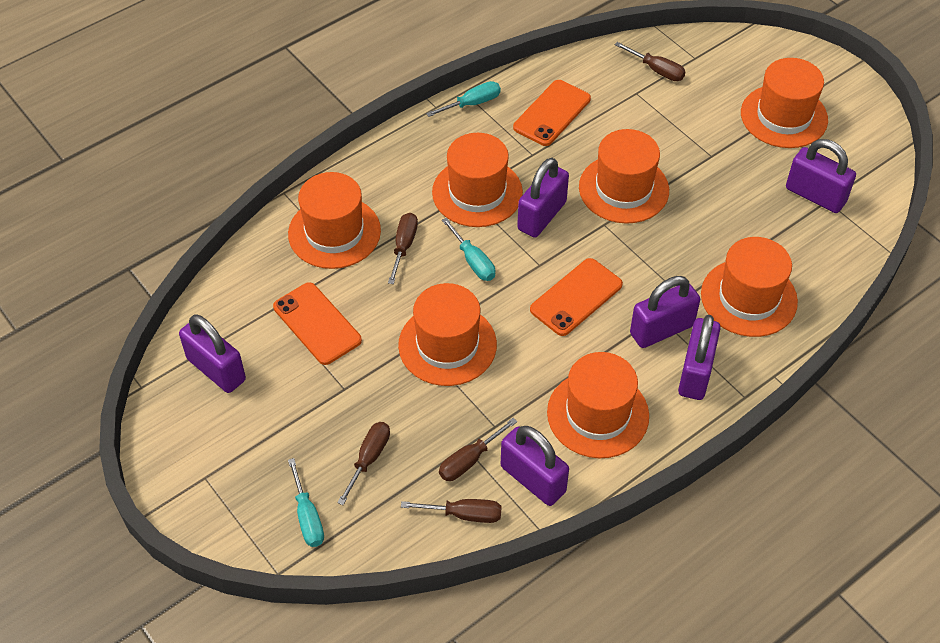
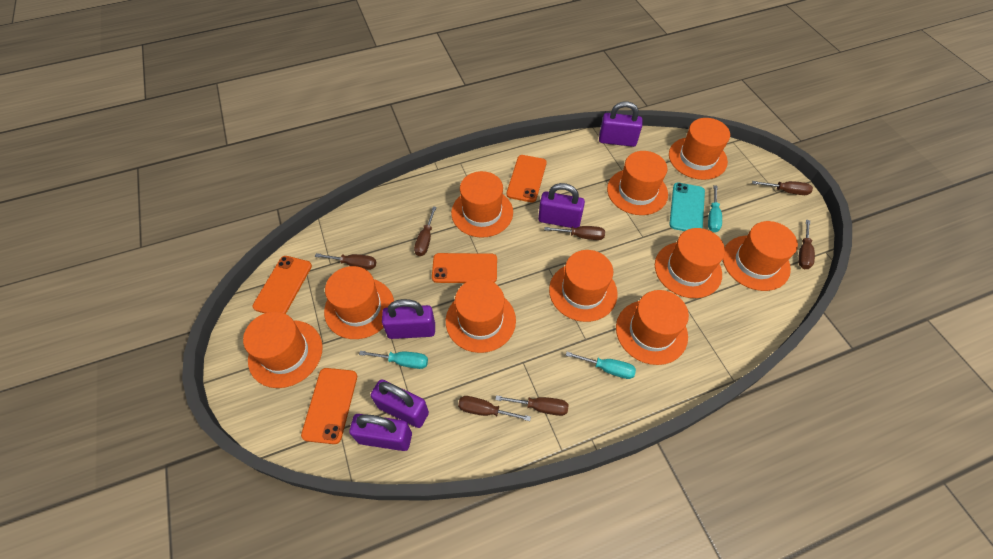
brown screwdriver: 5 -> 7
orange hat: 7 -> 10
orange phone: 3 -> 4
purple padlock: 6 -> 5
turquoise phone: 0 -> 1

